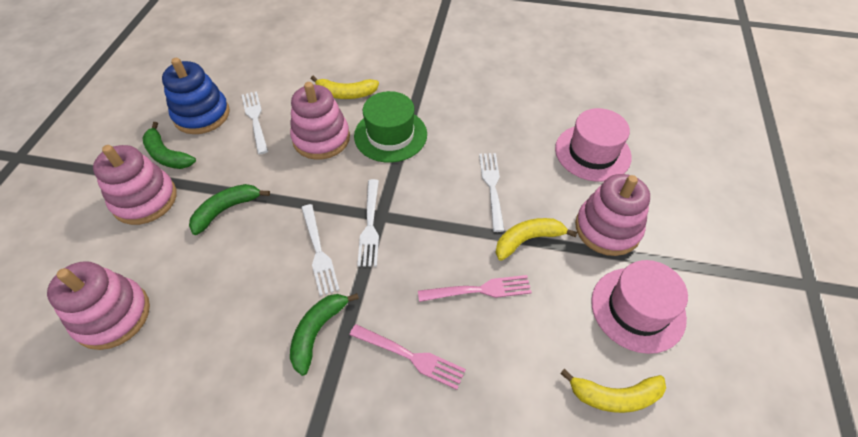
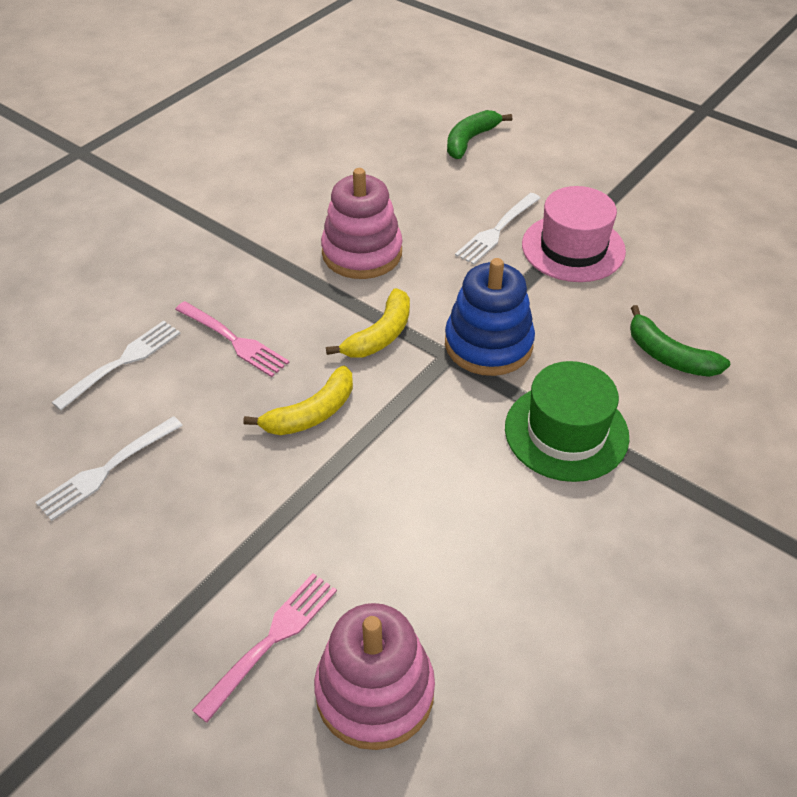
green banana: 3 -> 2
pink hat: 2 -> 1
pink stacking toy: 4 -> 2
white fork: 4 -> 3
yellow banana: 3 -> 2

